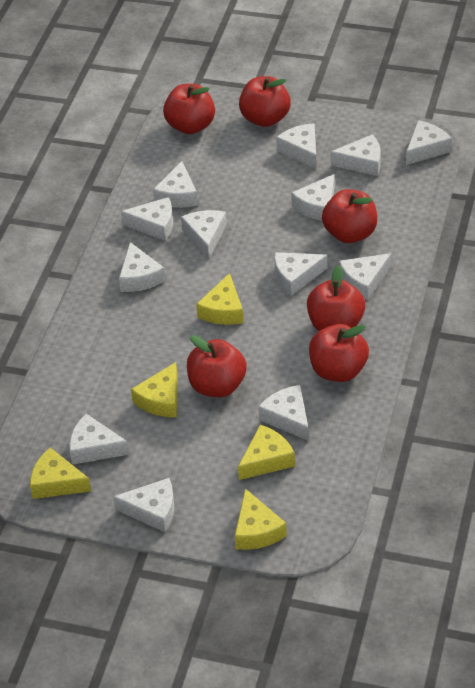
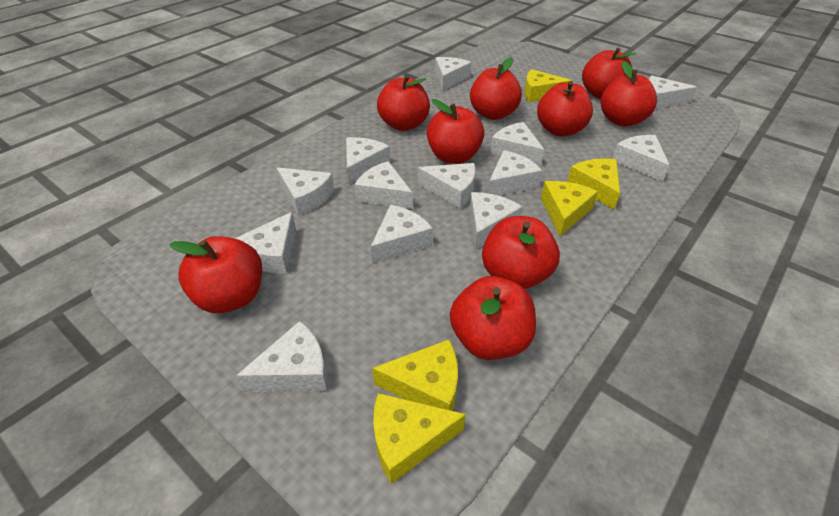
red apple: 6 -> 9

